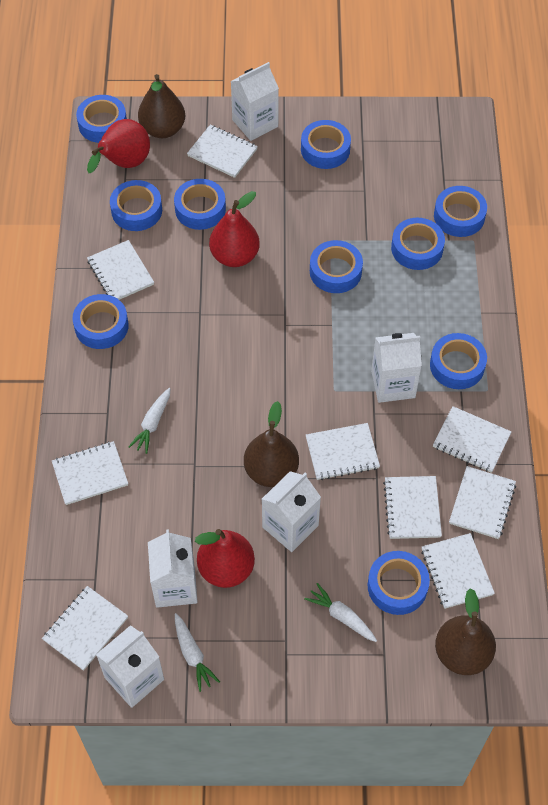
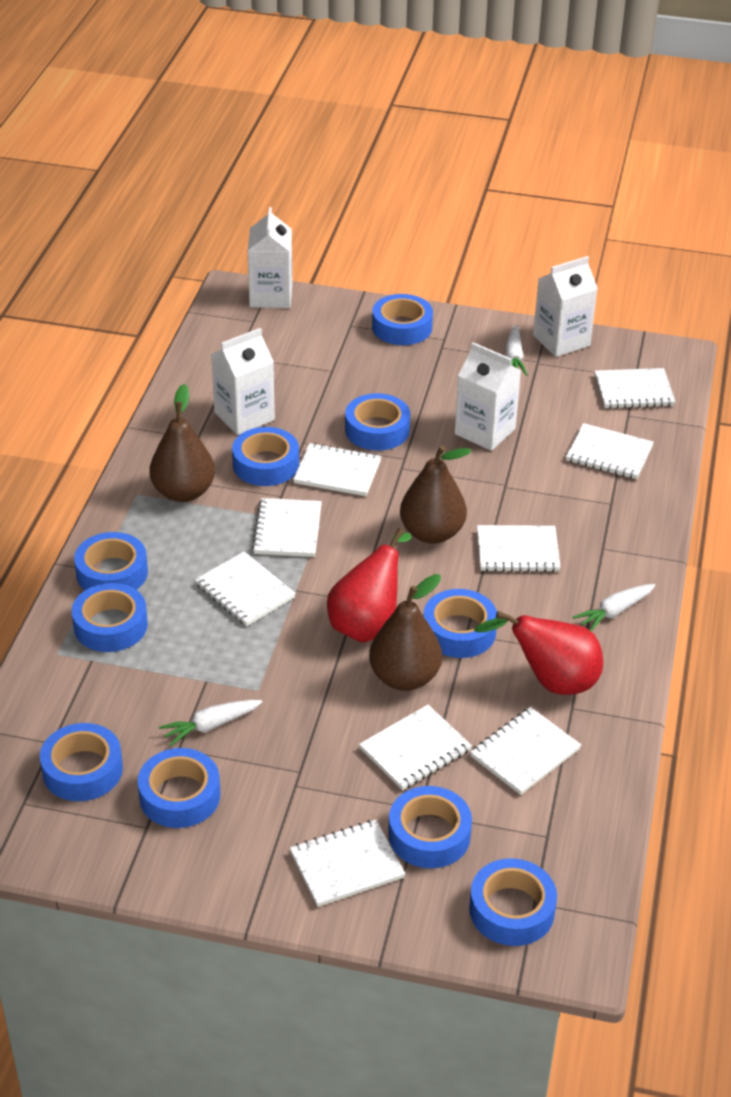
red pear: 3 -> 2
white carton: 5 -> 4

